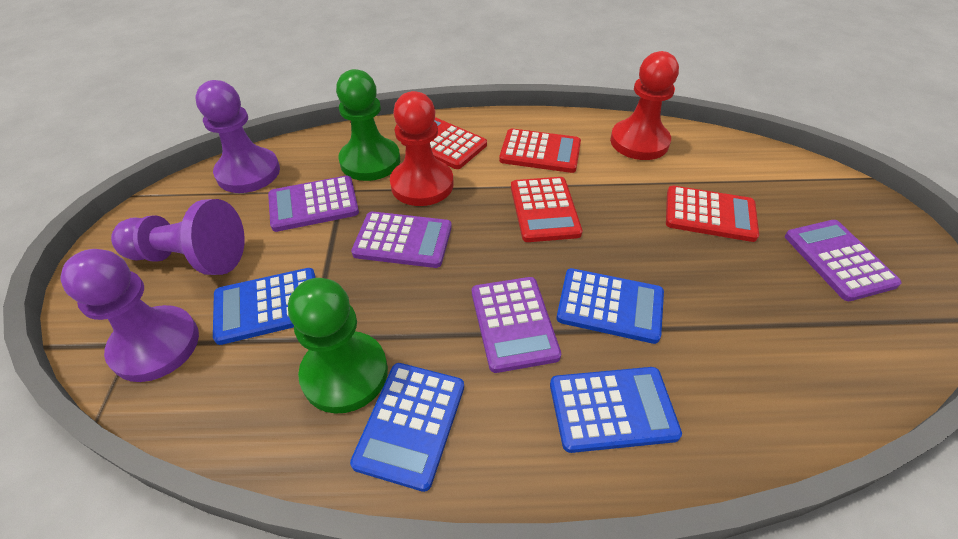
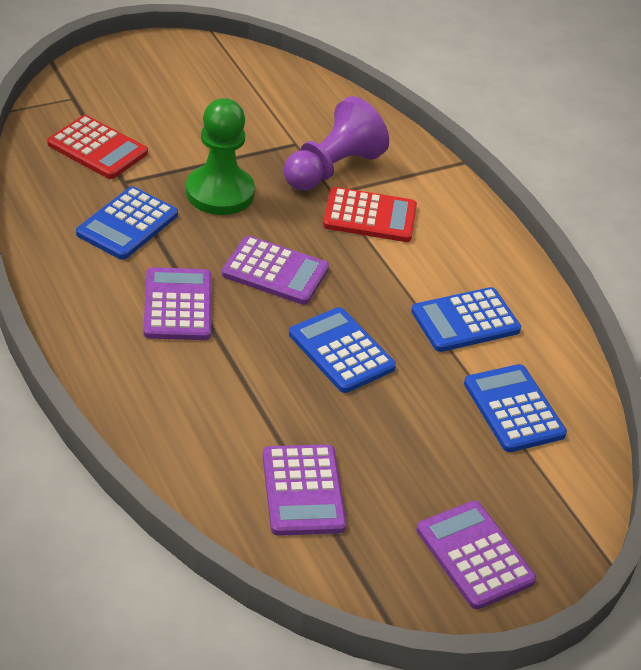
green pawn: 2 -> 1
purple pawn: 3 -> 1
red calculator: 4 -> 2
red pawn: 2 -> 0

